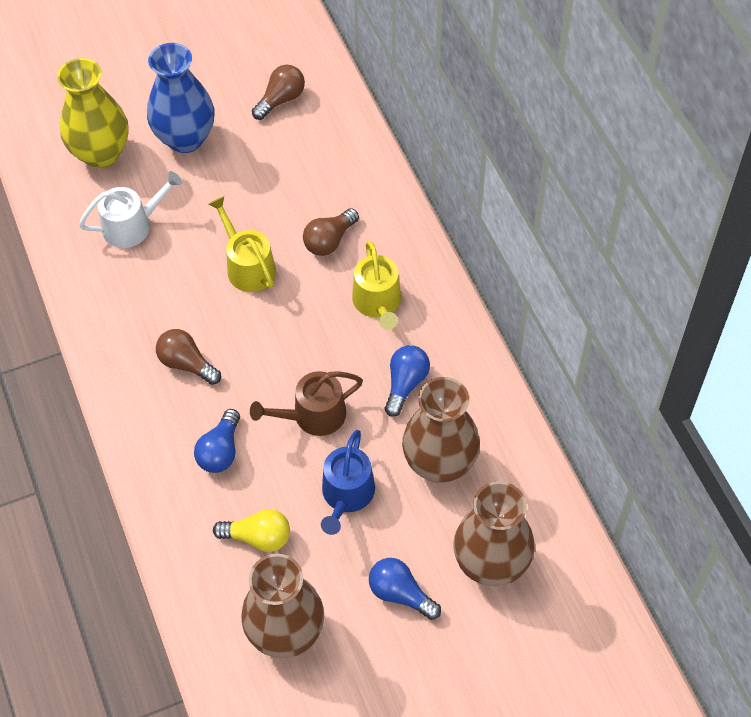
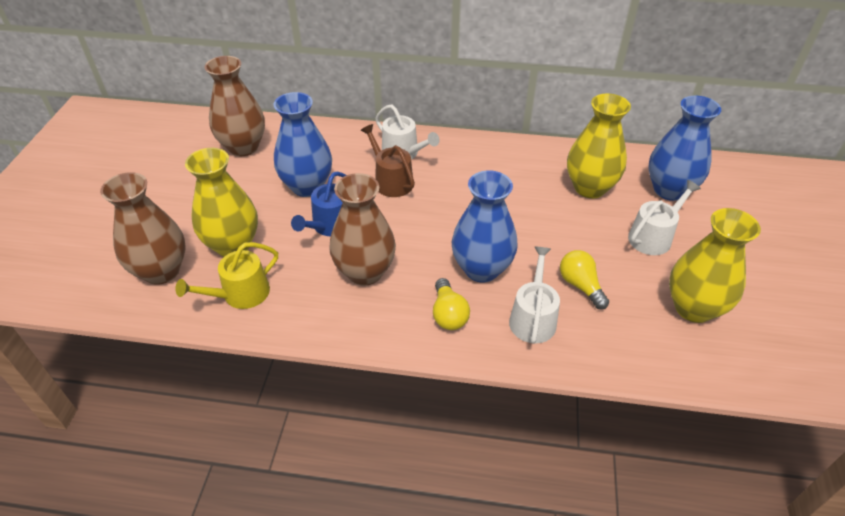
blue light bulb: 3 -> 0
blue vase: 1 -> 3
brown light bulb: 3 -> 0
white watering can: 1 -> 3
yellow light bulb: 1 -> 2
yellow vase: 1 -> 3
yellow watering can: 2 -> 1

